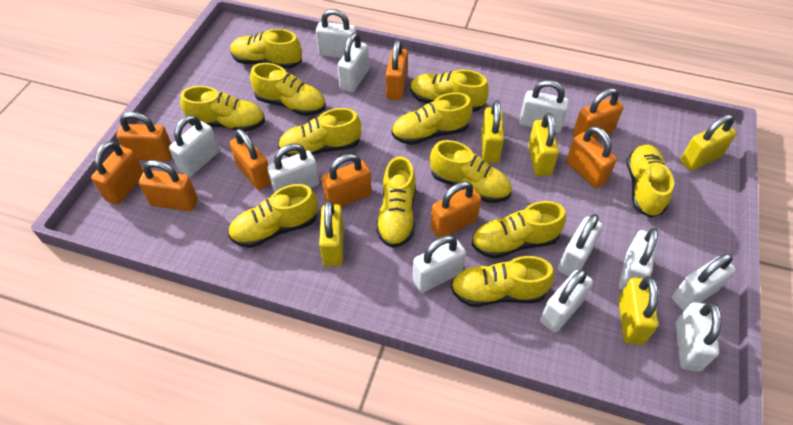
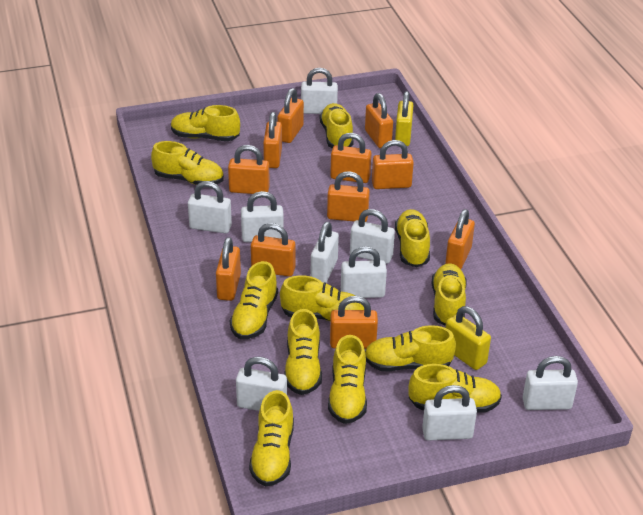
orange padlock: 9 -> 11
white padlock: 11 -> 9
yellow padlock: 5 -> 2

